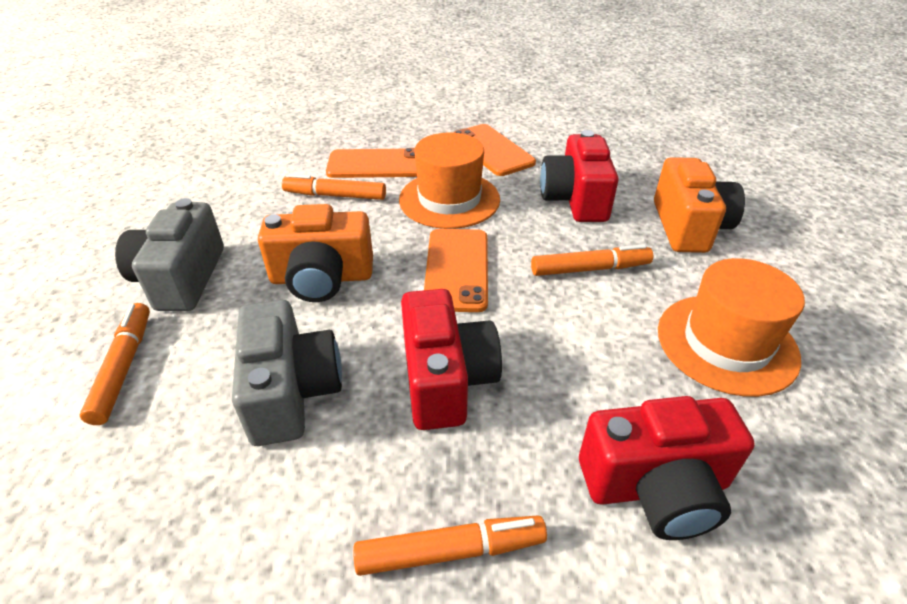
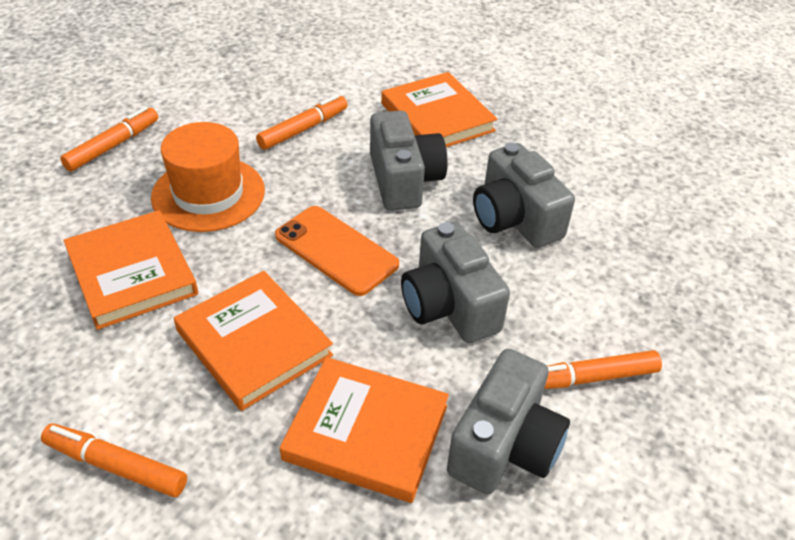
grey camera: 2 -> 4
orange book: 0 -> 4
orange camera: 2 -> 0
orange hat: 2 -> 1
orange phone: 3 -> 1
red camera: 3 -> 0

